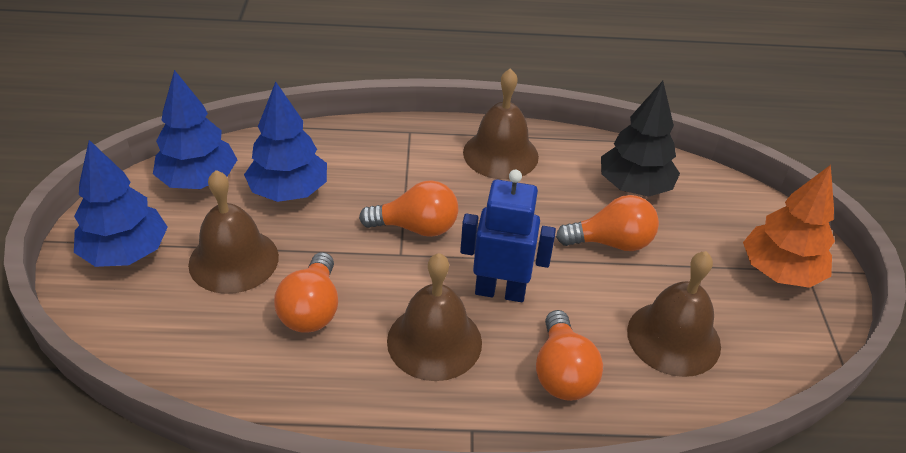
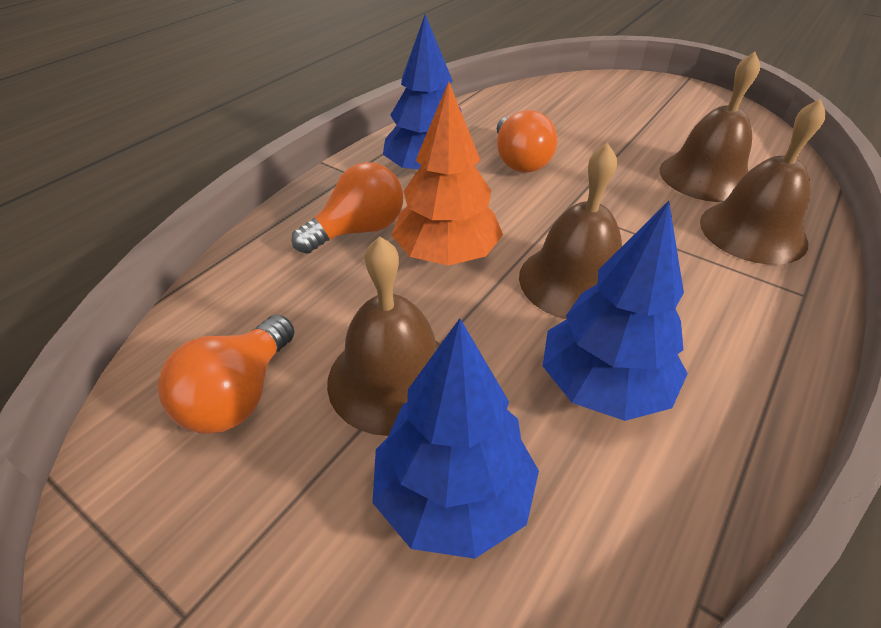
black tree: 1 -> 0
blue robot: 1 -> 0
orange light bulb: 4 -> 3

